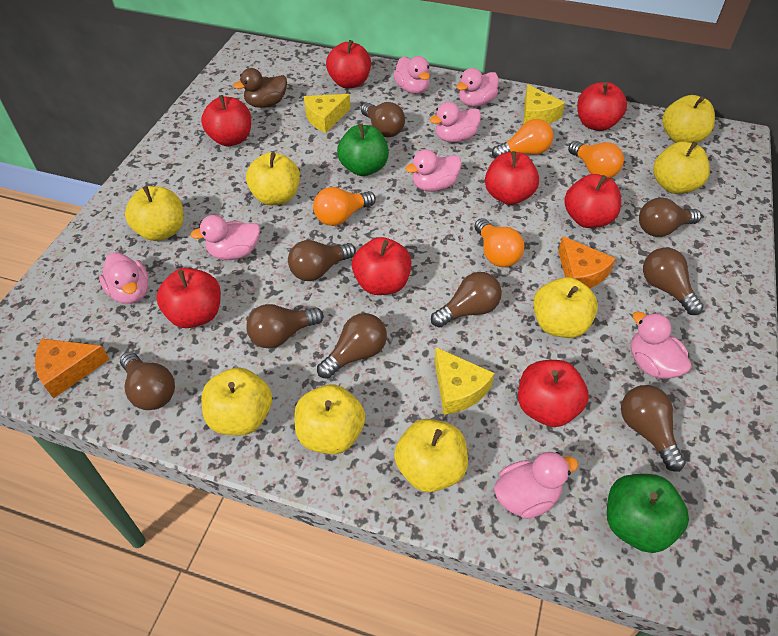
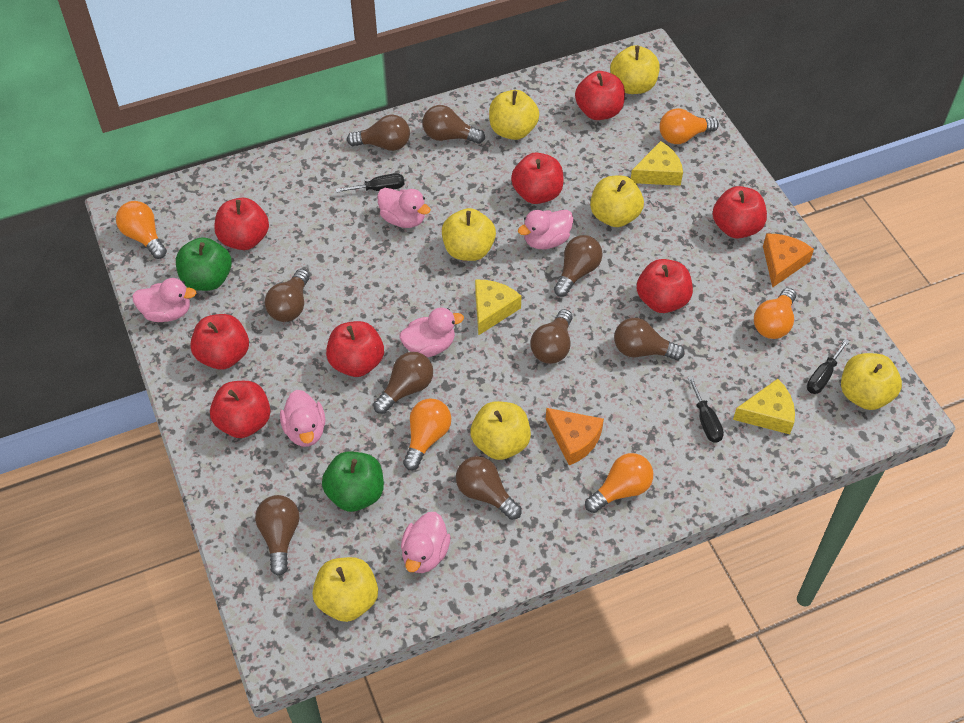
black screwdriver: 0 -> 3
brown duck: 1 -> 0
orange light bulb: 4 -> 5
pink duck: 8 -> 6
yellow apple: 8 -> 7

